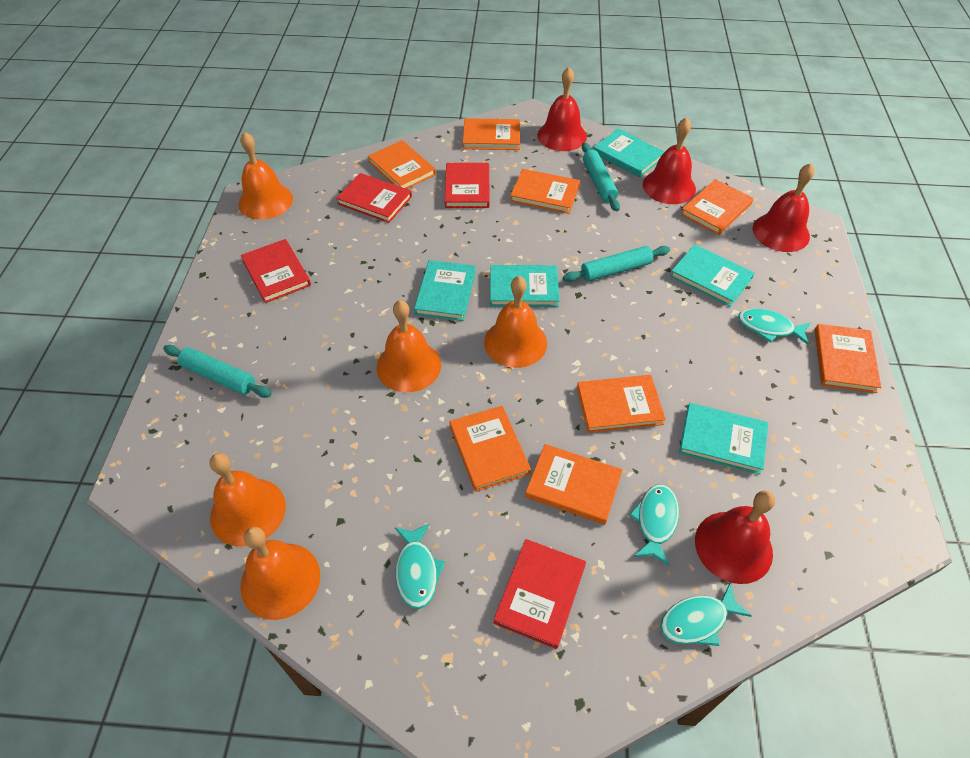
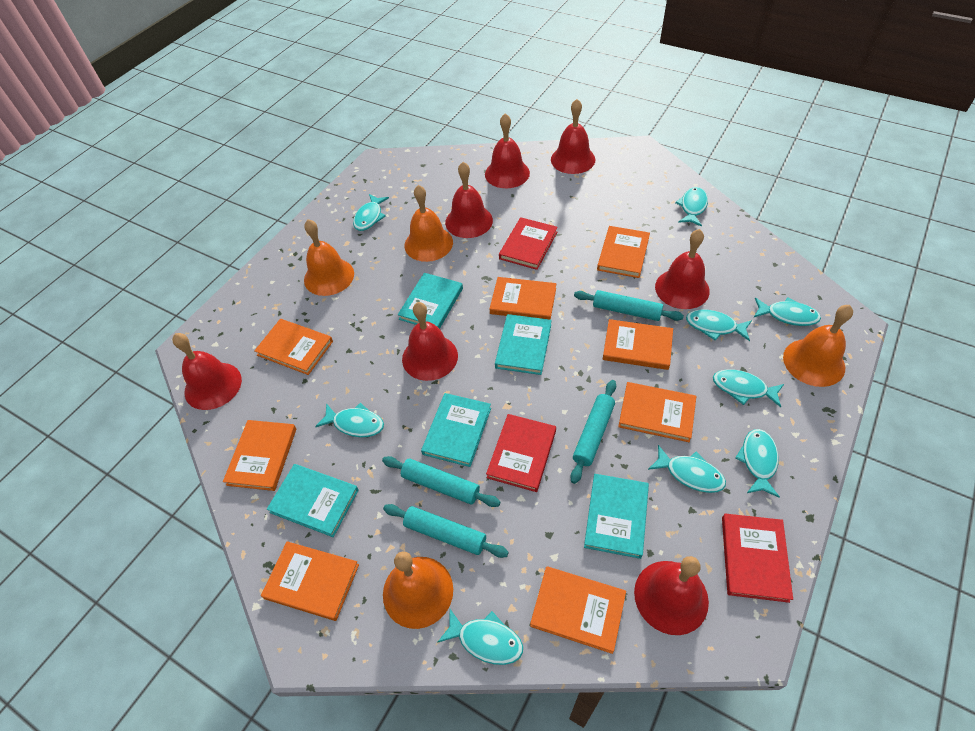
orange bell: 5 -> 4
red bell: 4 -> 7
red book: 4 -> 3
turquoise fish: 4 -> 9
turquoise rolling pin: 3 -> 4

